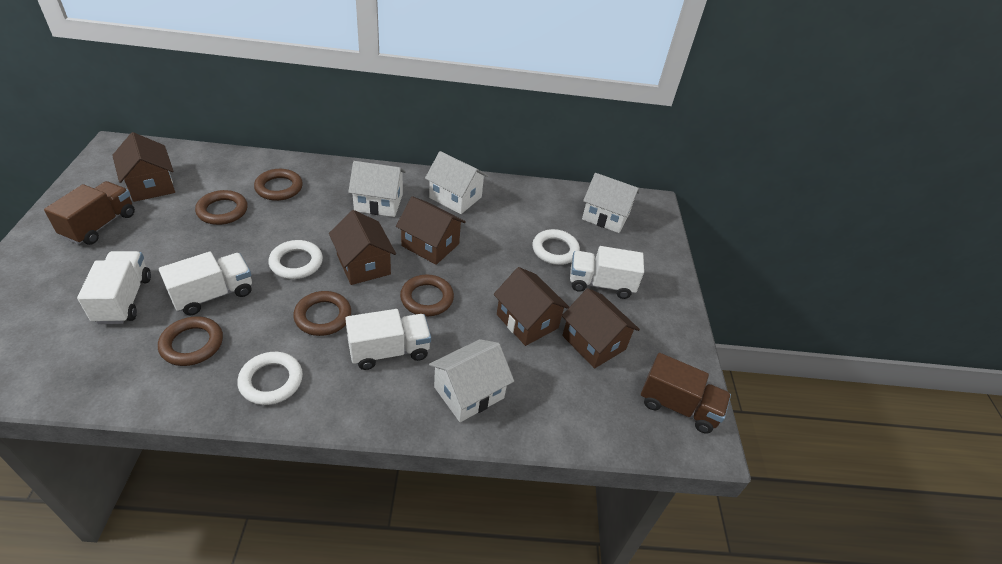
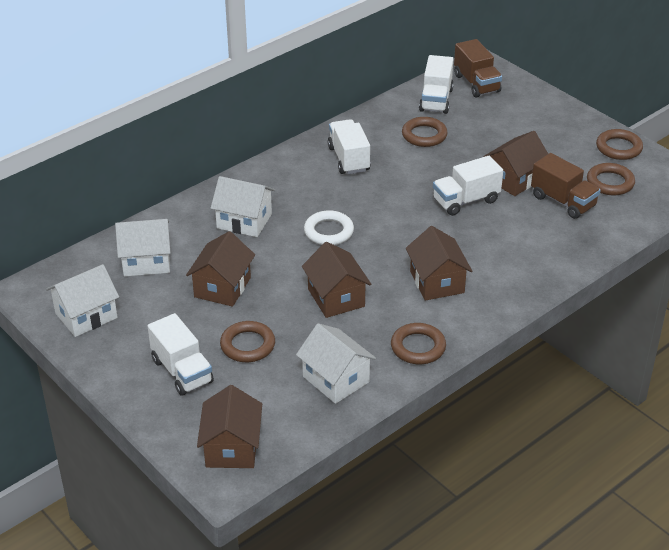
white ring: 3 -> 1

